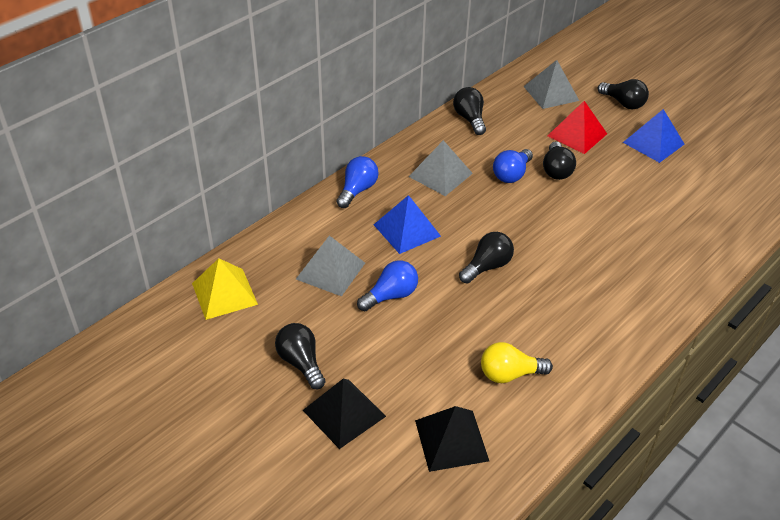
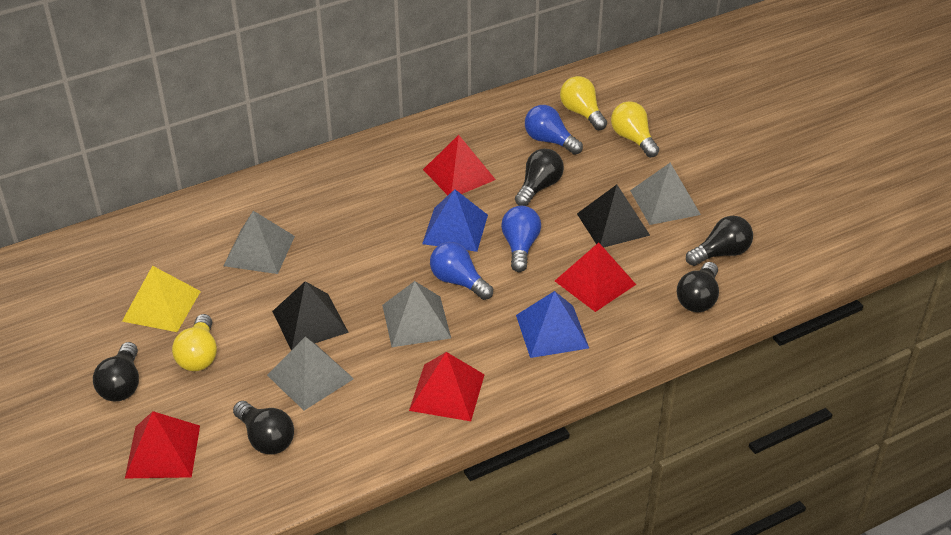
grey pyramid: 3 -> 4
red pyramid: 1 -> 4
yellow light bulb: 1 -> 3

